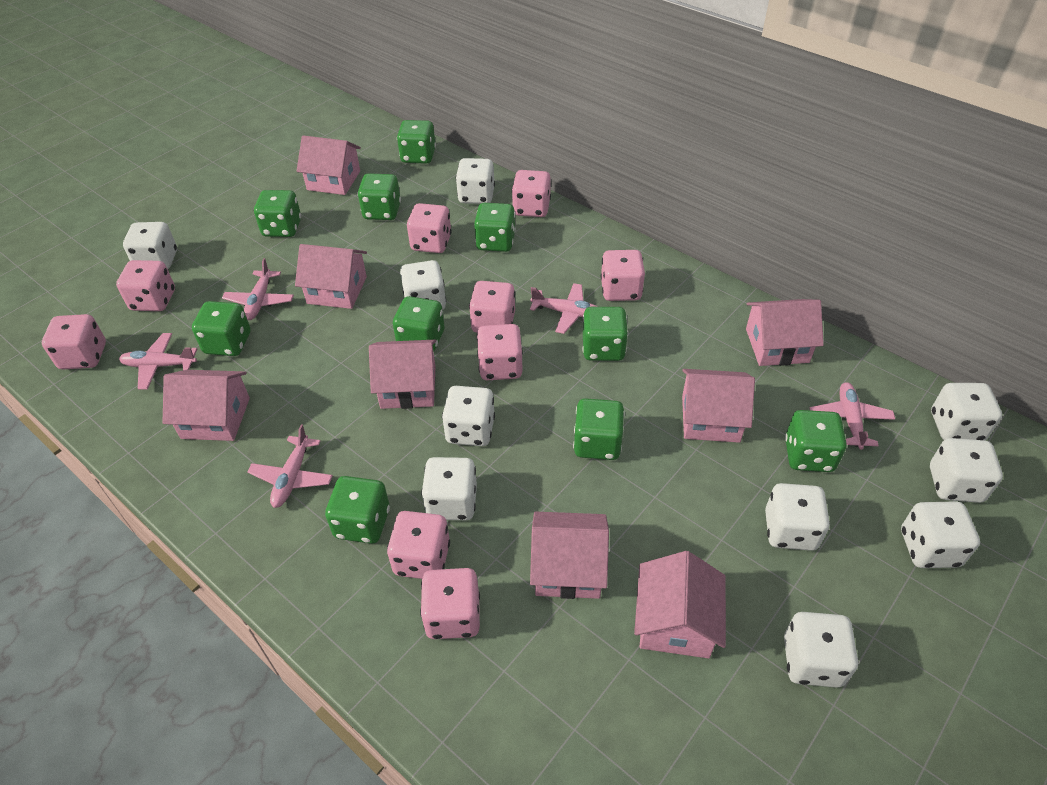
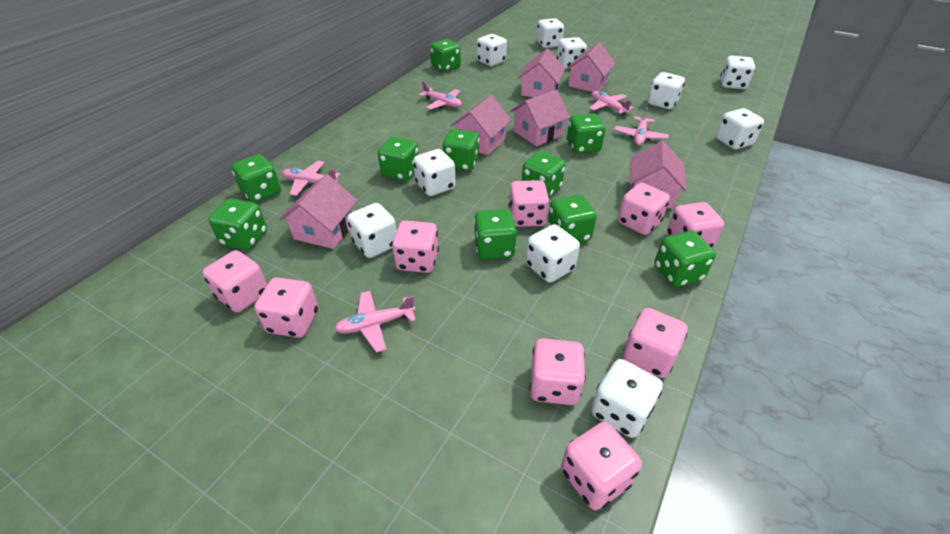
pink house: 8 -> 6

